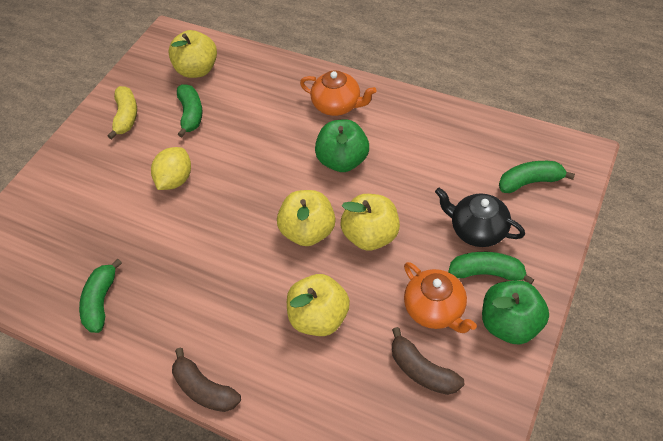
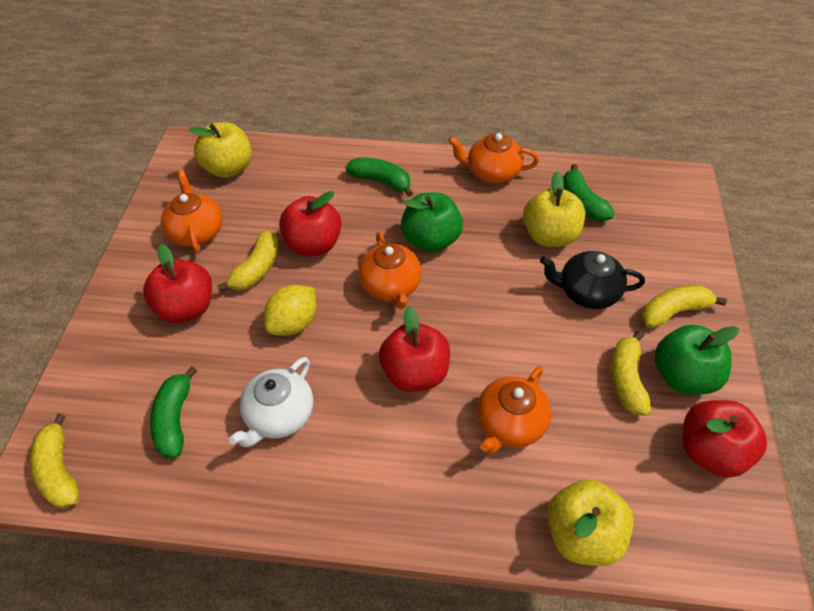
brown banana: 2 -> 0
green banana: 4 -> 3
orange teapot: 2 -> 4
red apple: 0 -> 4
white teapot: 0 -> 1
yellow apple: 4 -> 3
yellow banana: 1 -> 4

